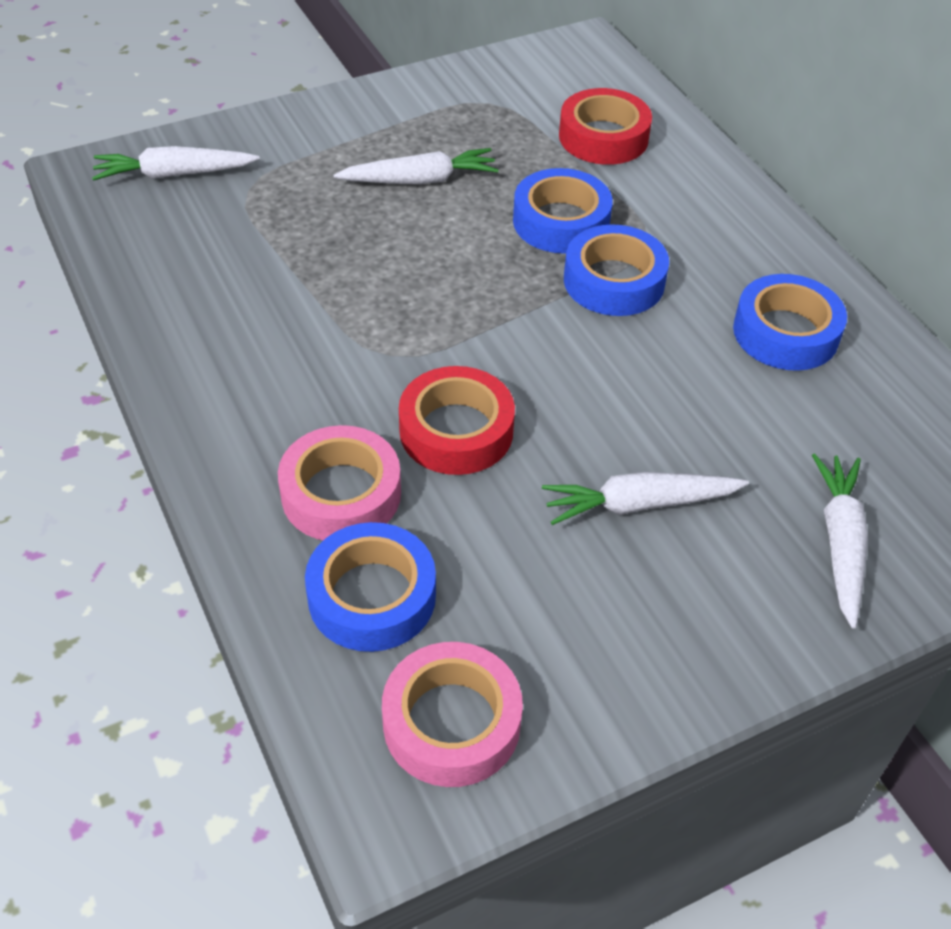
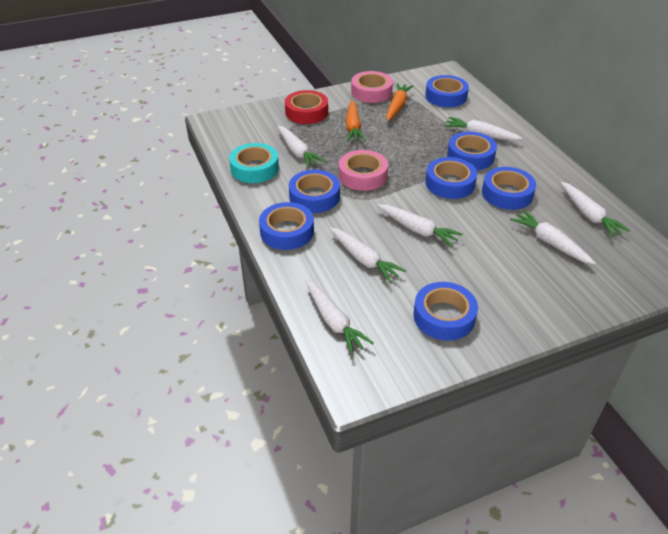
blue tape: 4 -> 7
orange carrot: 0 -> 2
red tape: 2 -> 1
turquoise tape: 0 -> 1
white carrot: 4 -> 7

